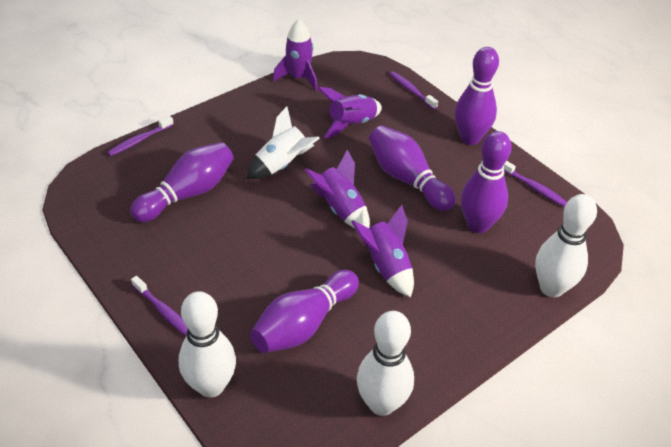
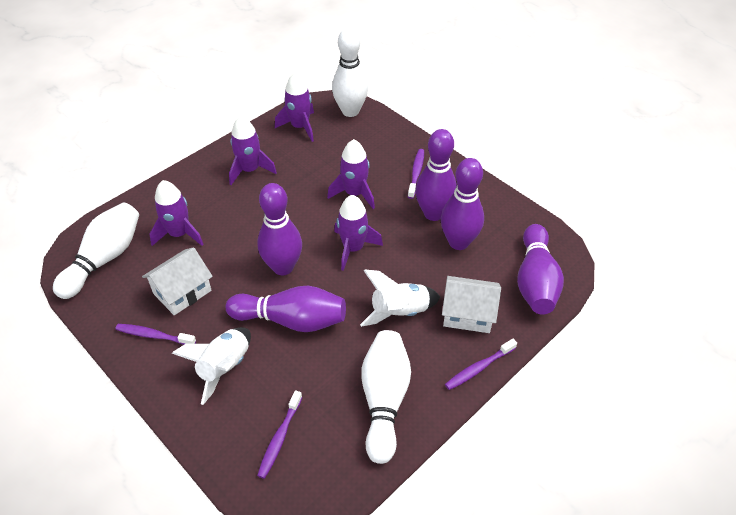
purple rocket: 4 -> 5
white house: 0 -> 2
white rocket: 1 -> 2

